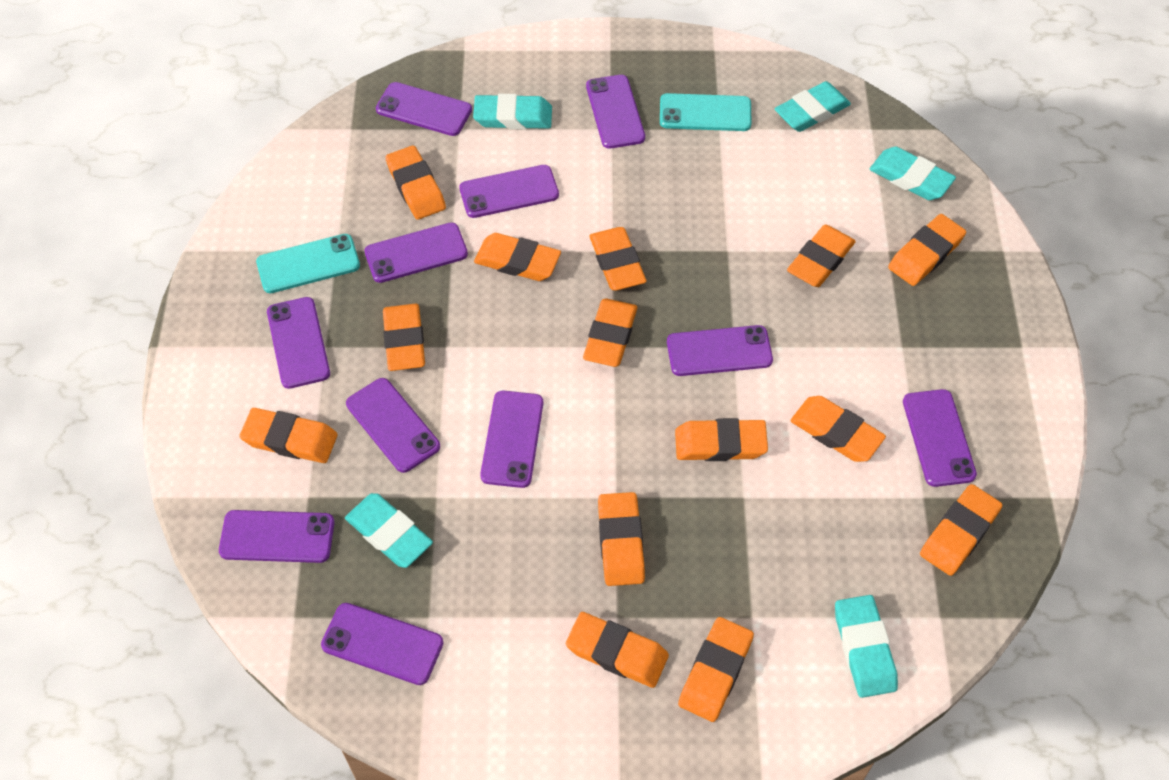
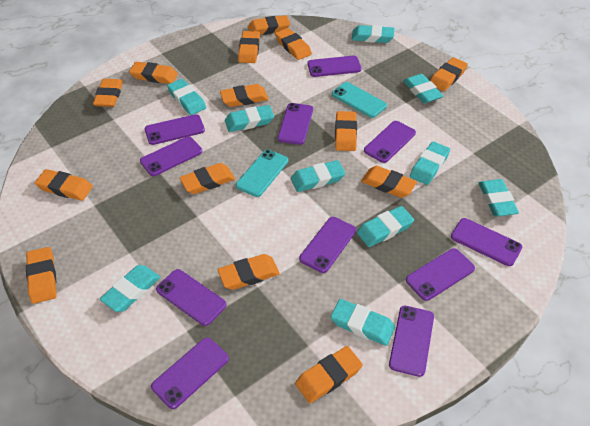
turquoise eraser: 5 -> 10

